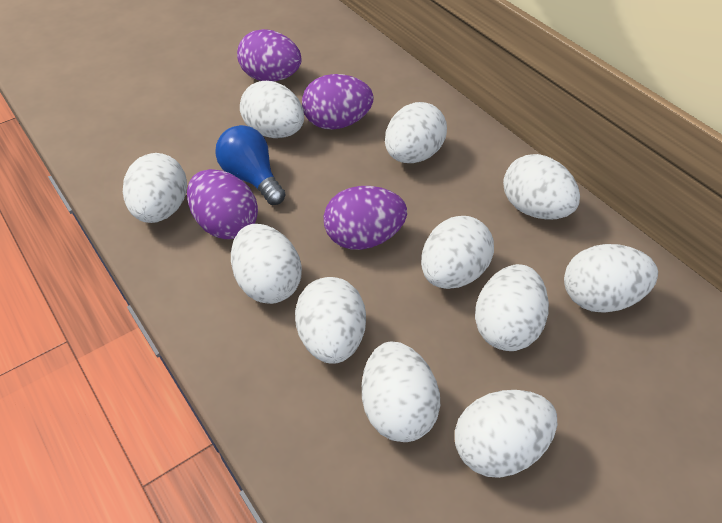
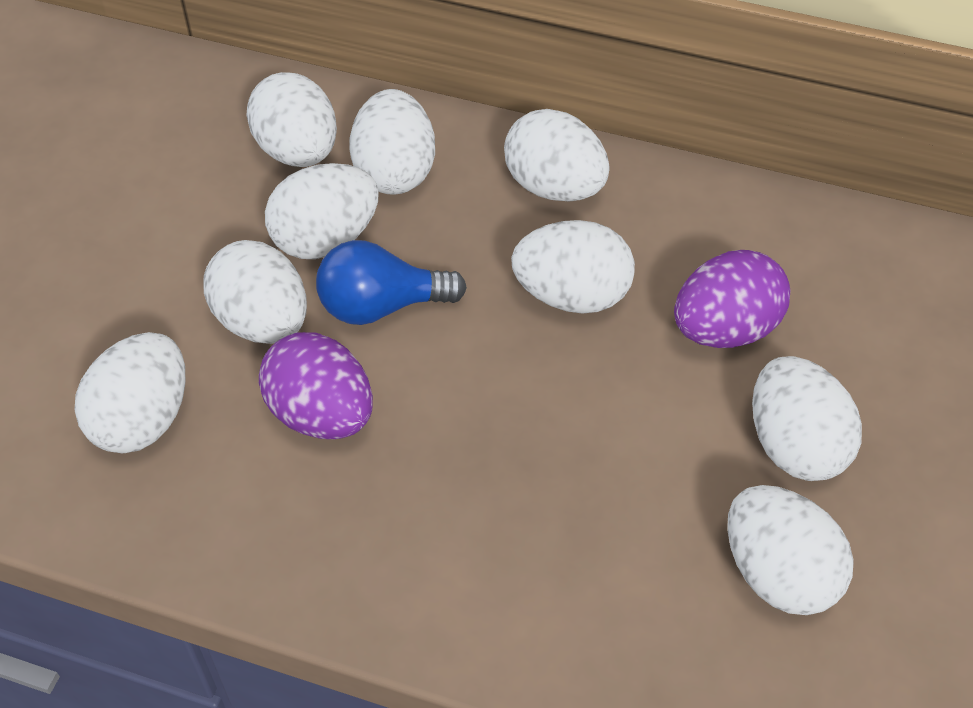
purple egg: 4 -> 2
white egg: 11 -> 9

